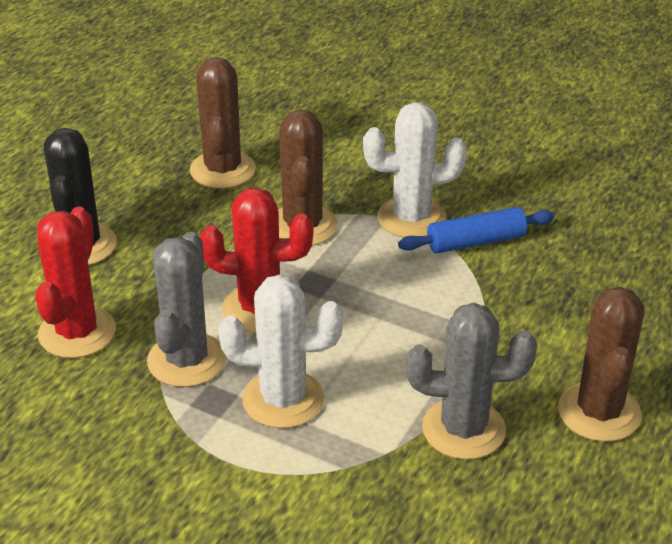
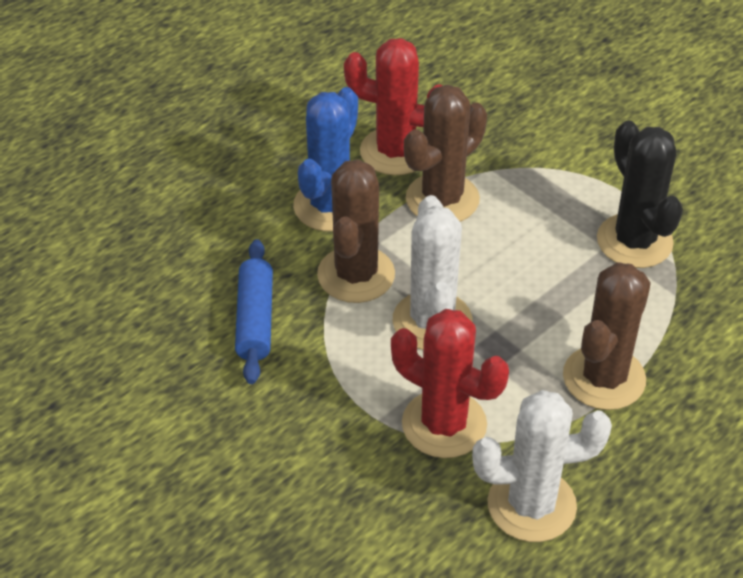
blue cactus: 0 -> 1
grey cactus: 2 -> 0

